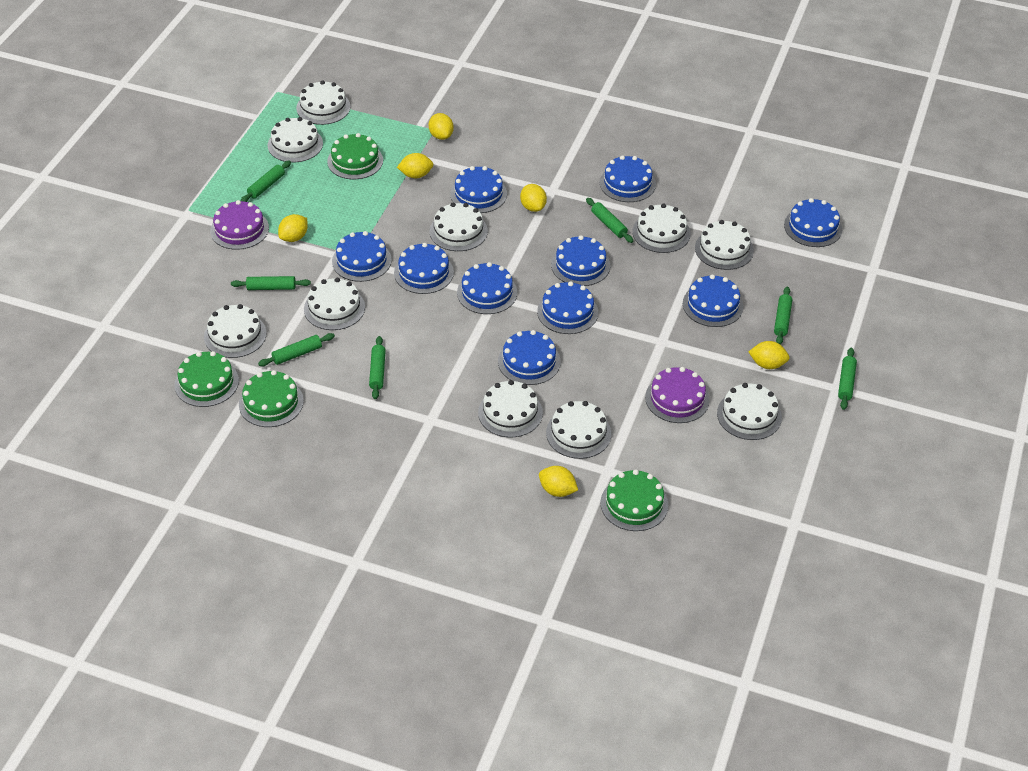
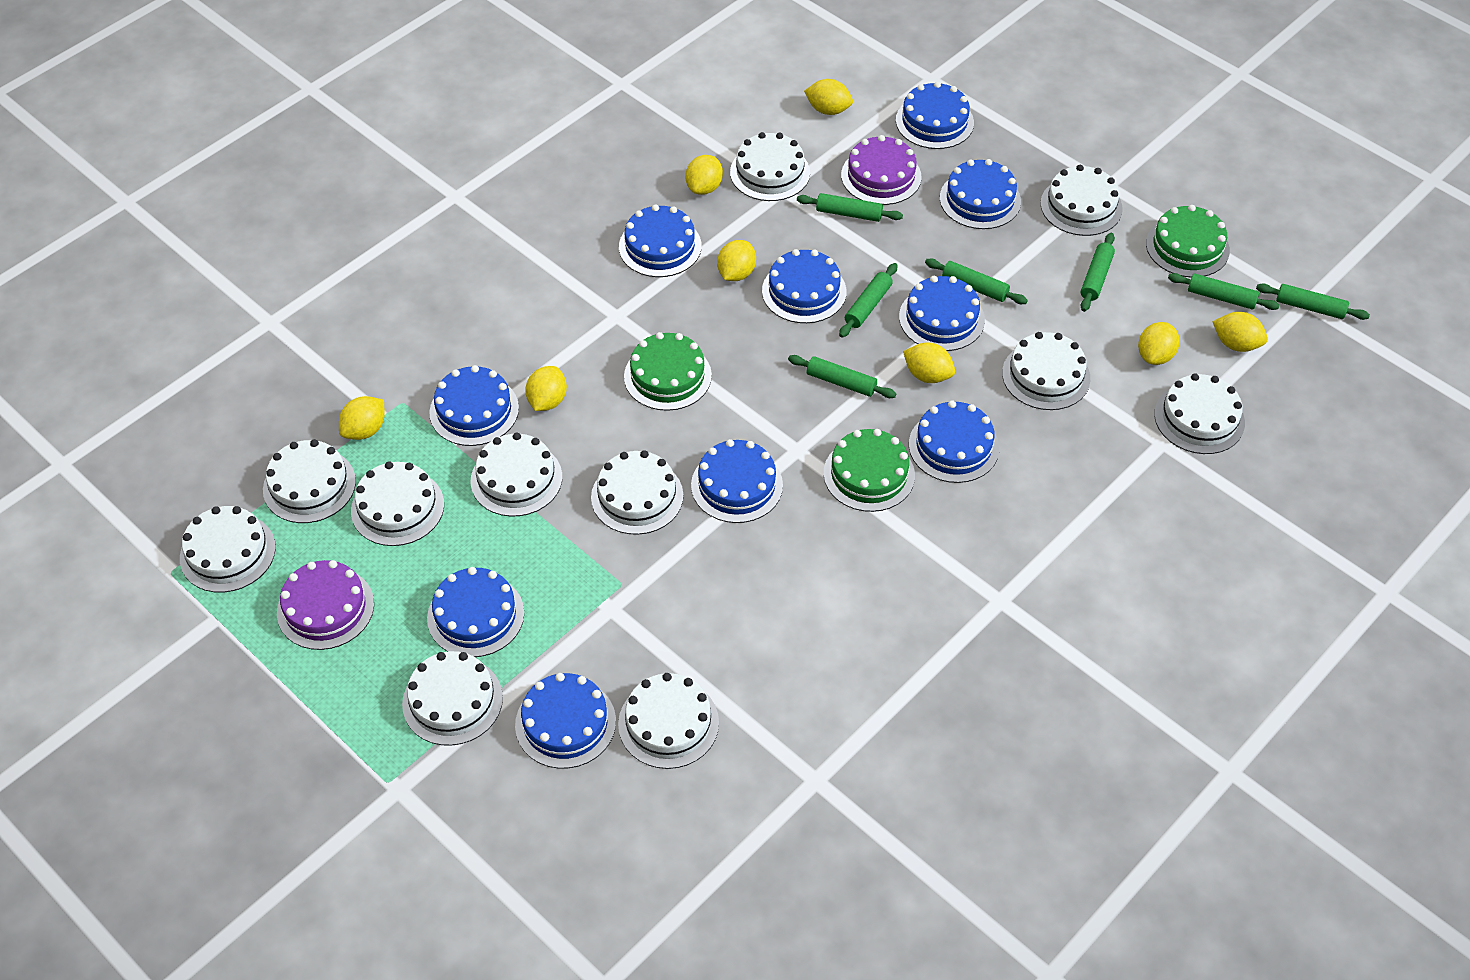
green cake: 4 -> 3
white cake: 10 -> 11
yellow lemon: 6 -> 8

